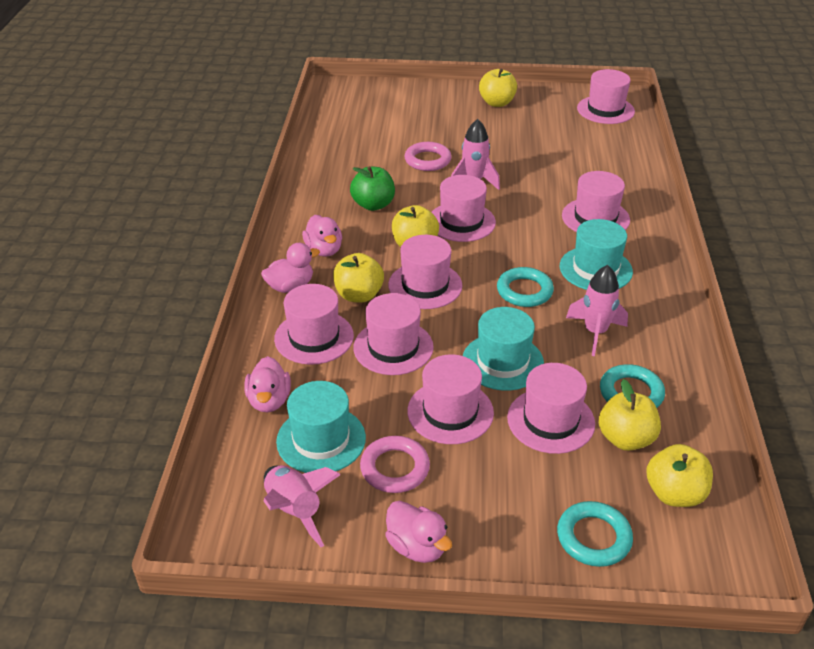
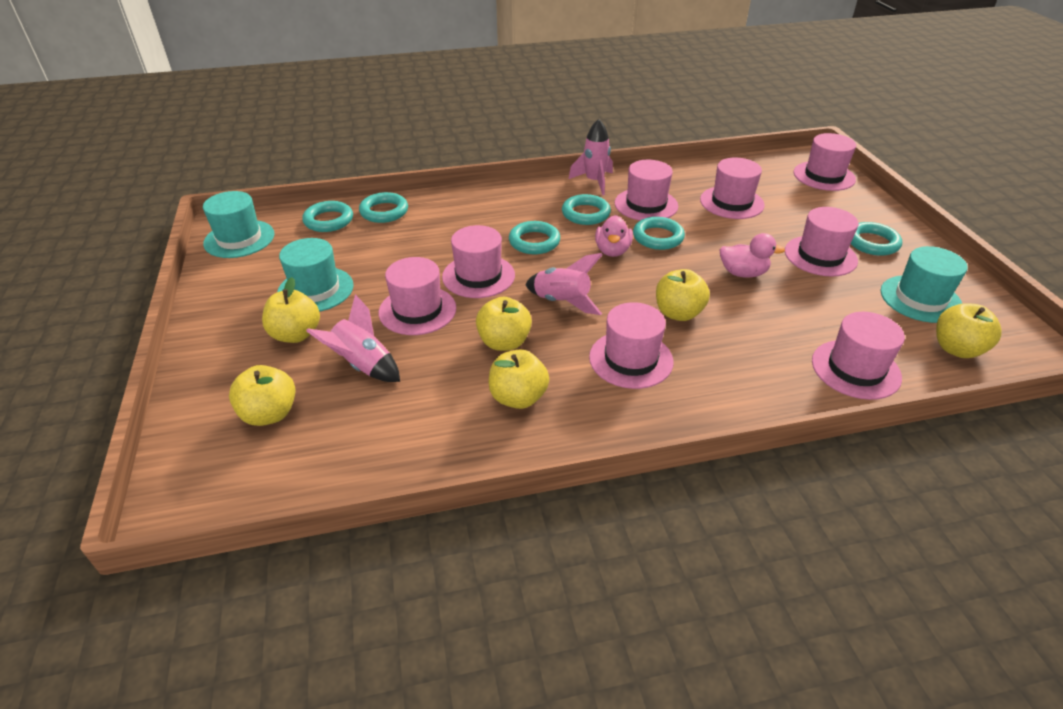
green apple: 1 -> 0
pink duck: 4 -> 2
pink ring: 2 -> 0
turquoise ring: 3 -> 6
yellow apple: 5 -> 6

